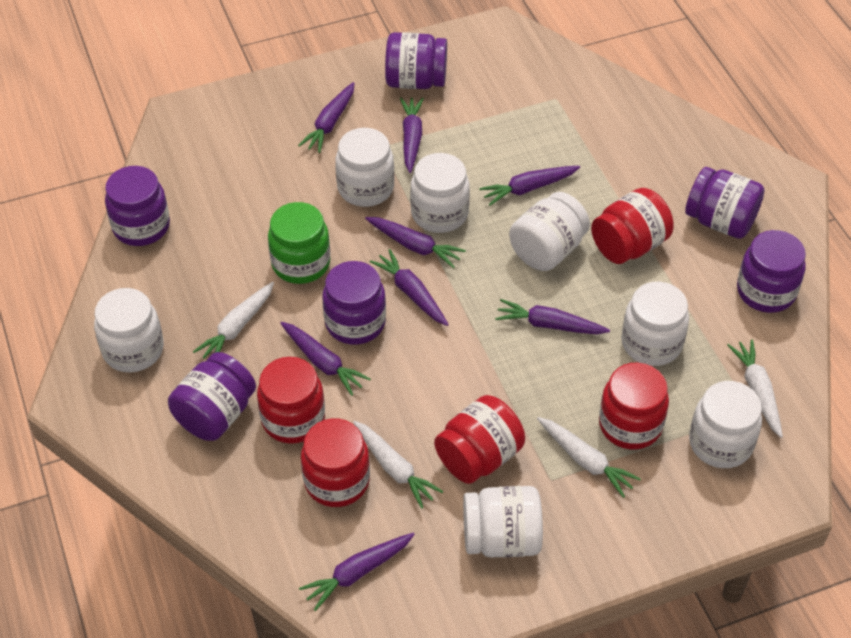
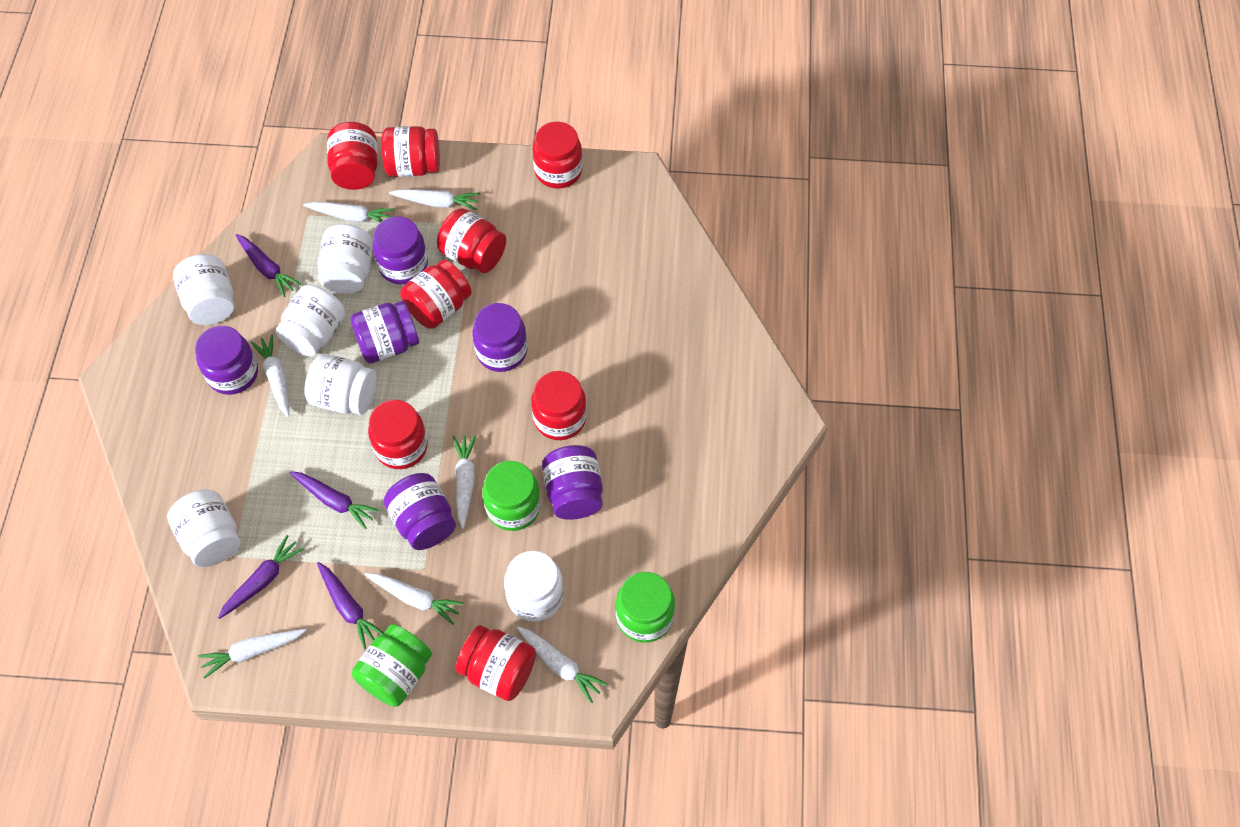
green jar: 1 -> 3
purple carrot: 8 -> 4
red jar: 5 -> 8
white carrot: 4 -> 7
white jar: 7 -> 6

